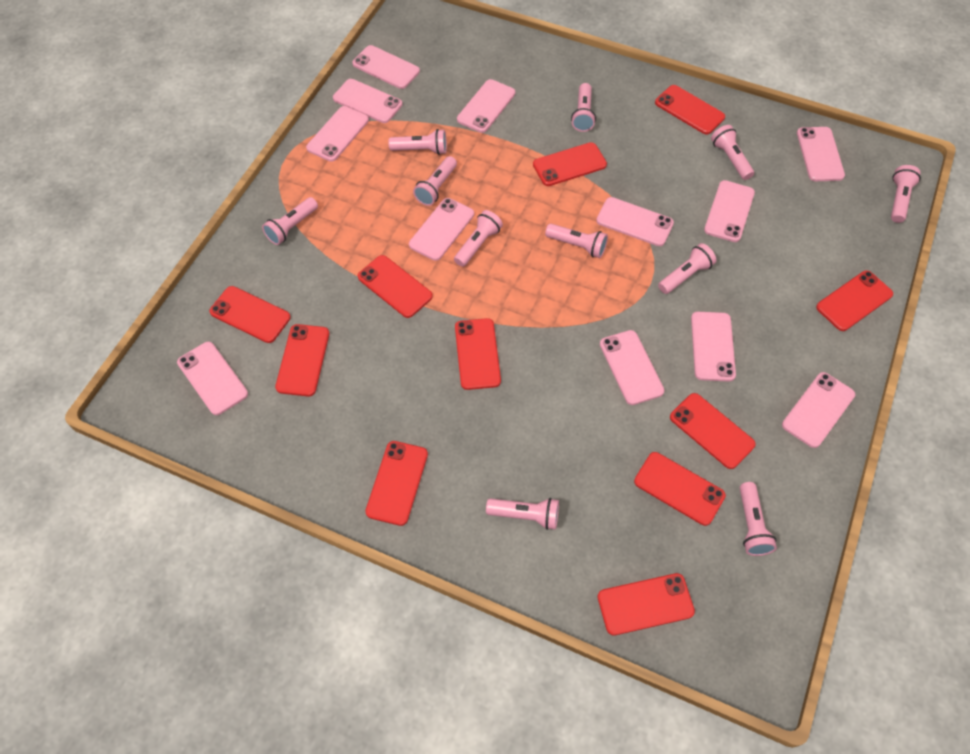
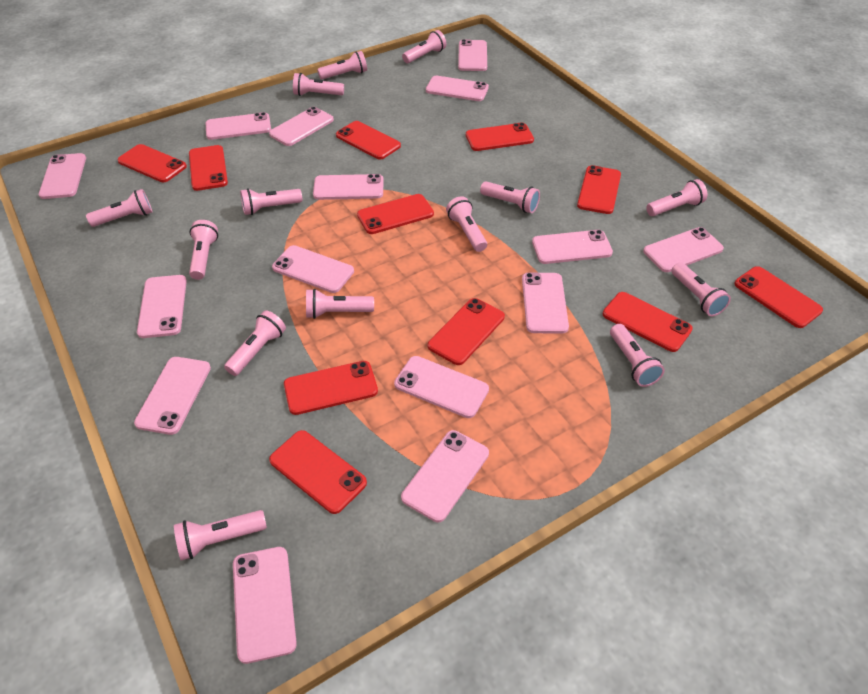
pink flashlight: 11 -> 14
pink phone: 12 -> 15

